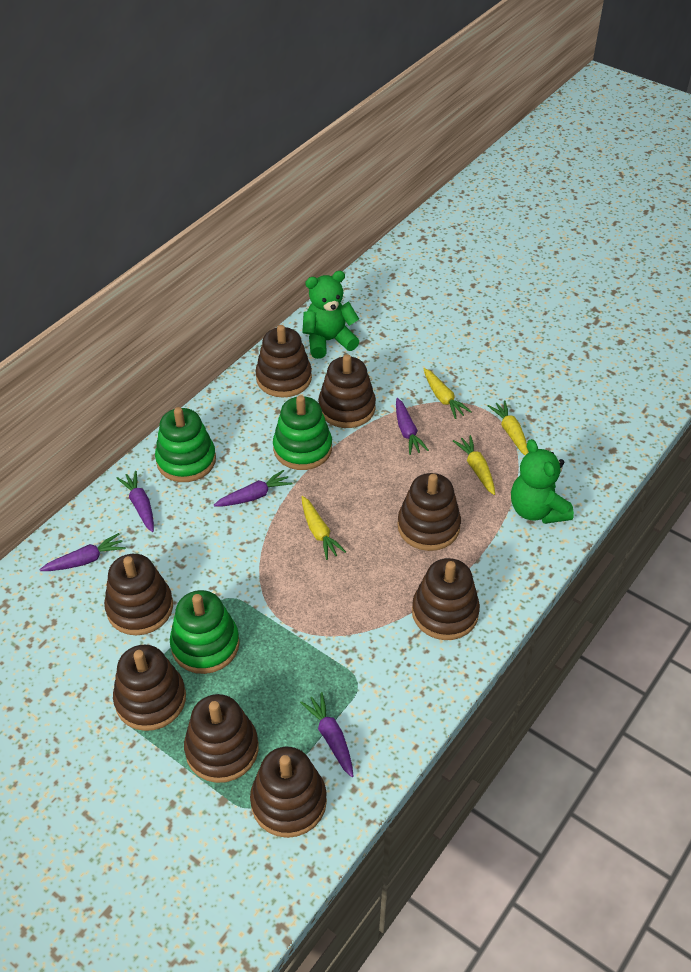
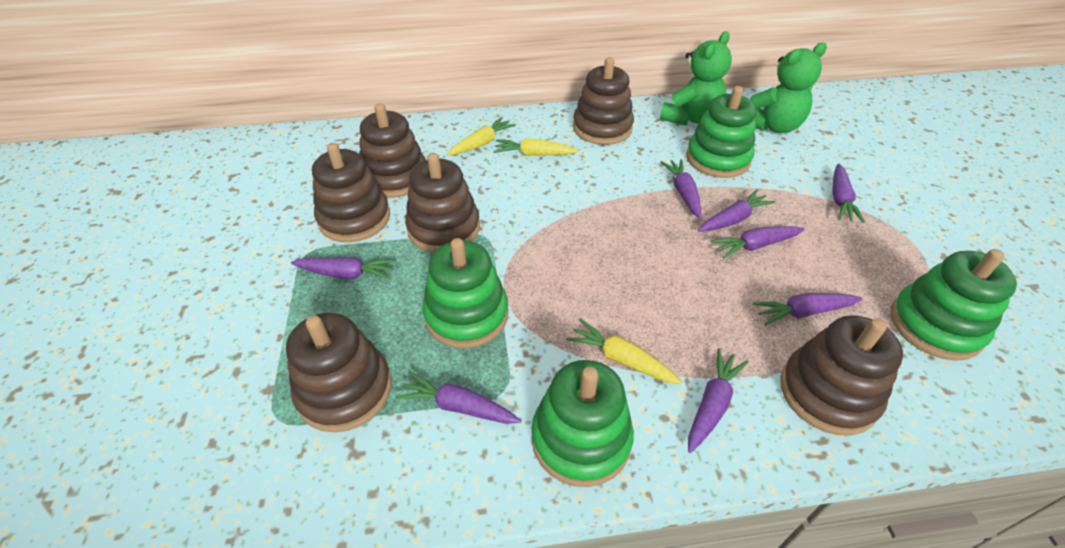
brown stacking toy: 8 -> 6
green stacking toy: 3 -> 4
purple carrot: 5 -> 8
yellow carrot: 4 -> 3

